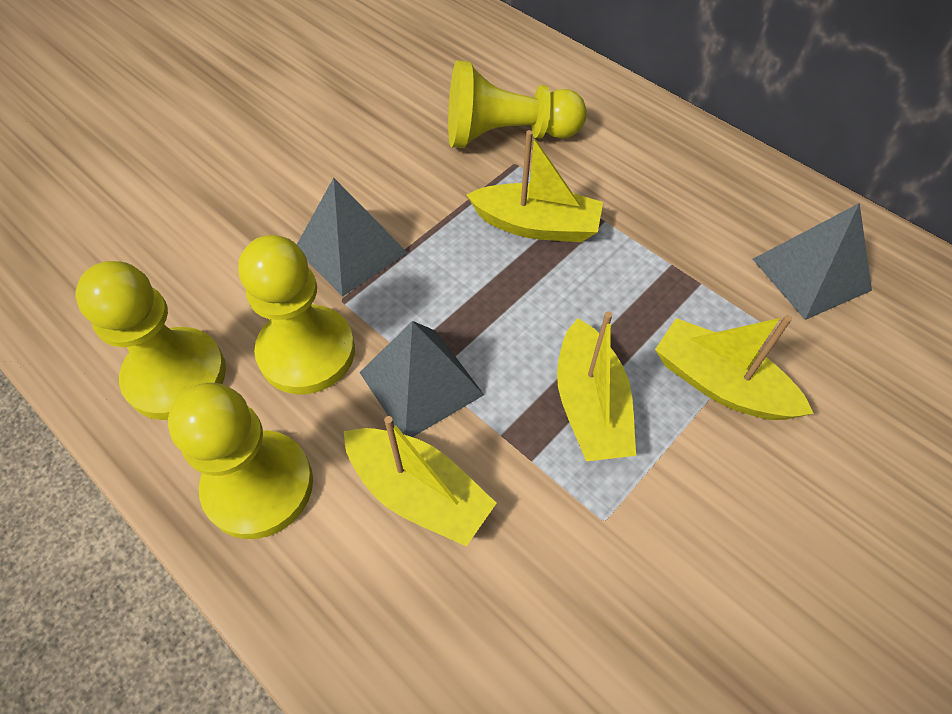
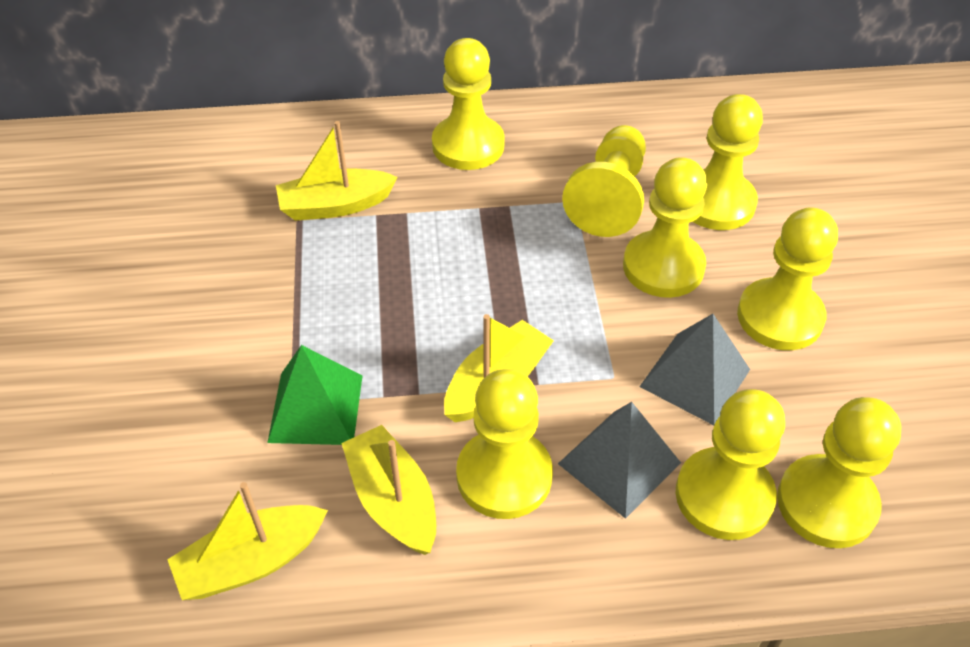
green pyramid: 0 -> 1
grey pyramid: 3 -> 2
yellow pawn: 4 -> 8

